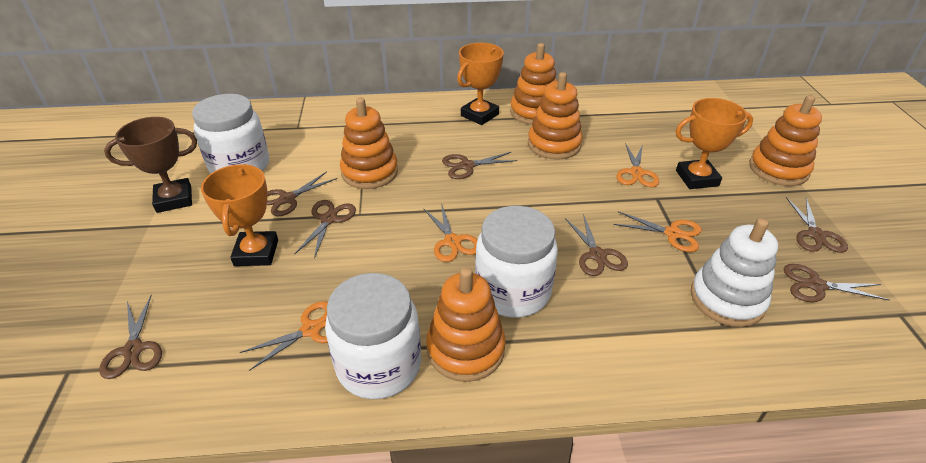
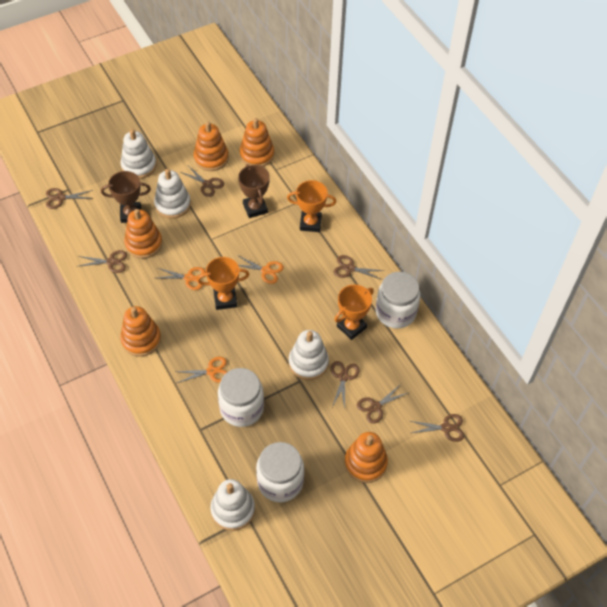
brown trophy: 1 -> 2
orange scissors: 4 -> 3
white stacking toy: 1 -> 4

